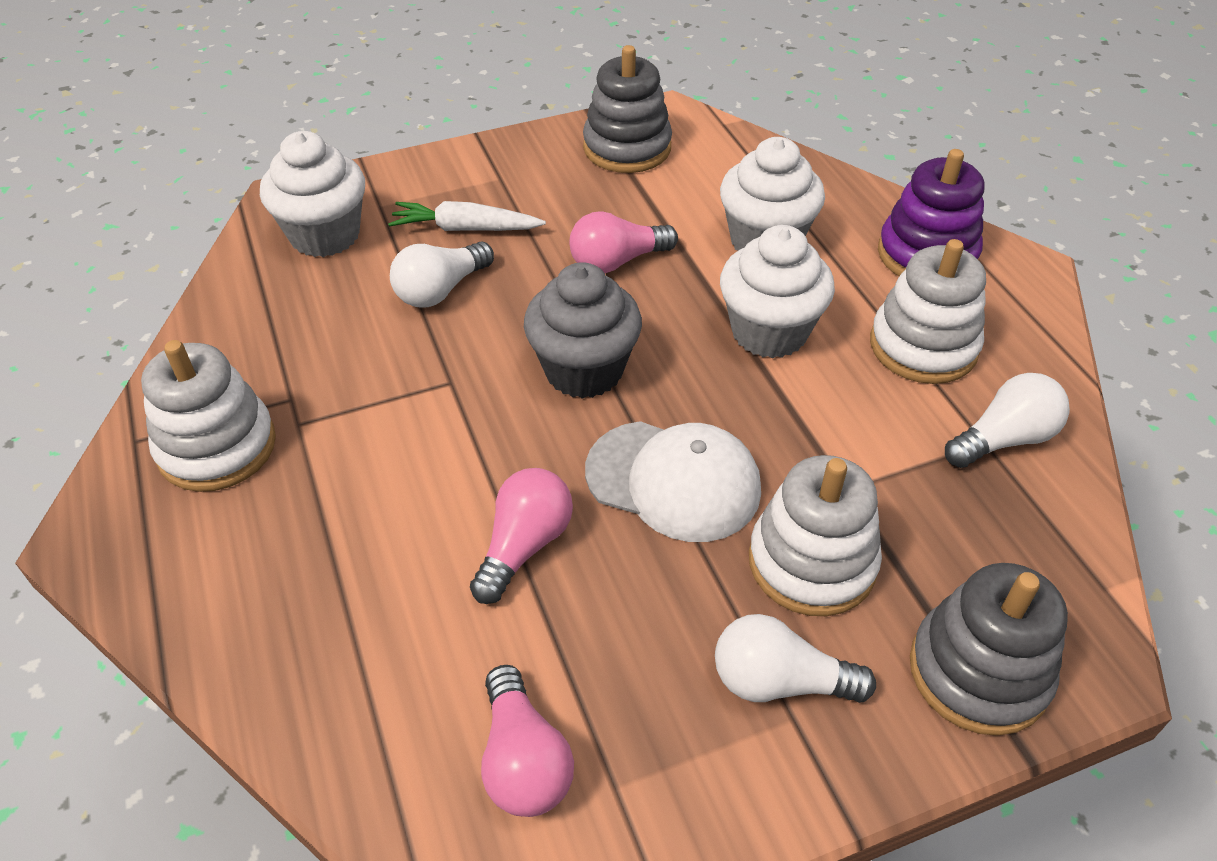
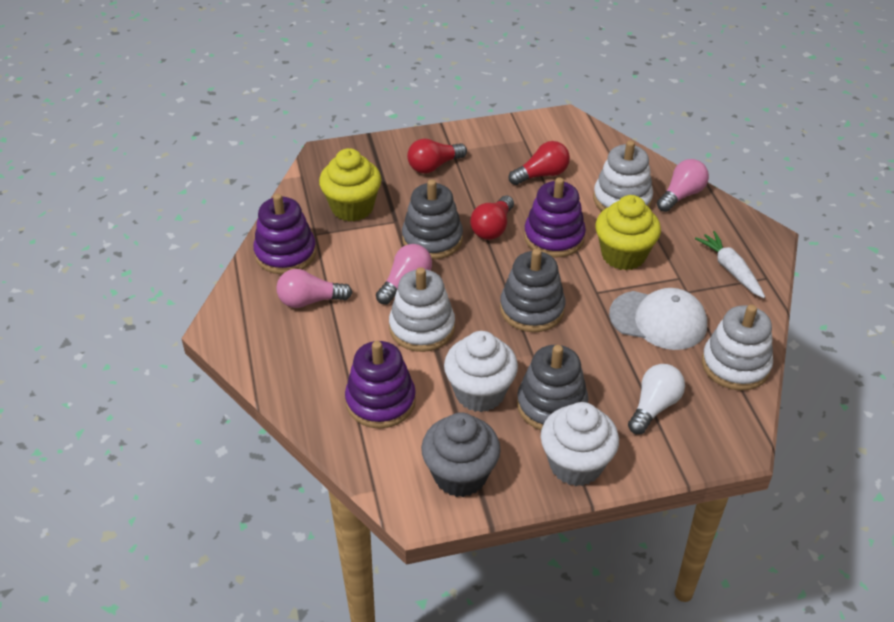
grey stacking toy: 2 -> 3
purple stacking toy: 1 -> 3
red light bulb: 0 -> 3
white cupcake: 3 -> 2
white light bulb: 3 -> 1
yellow cupcake: 0 -> 2

